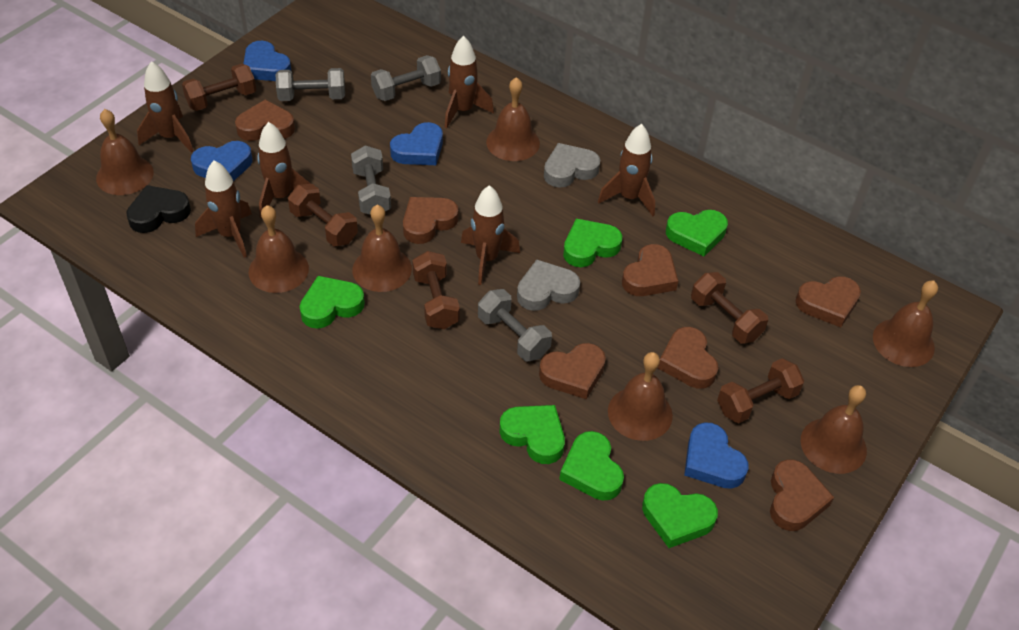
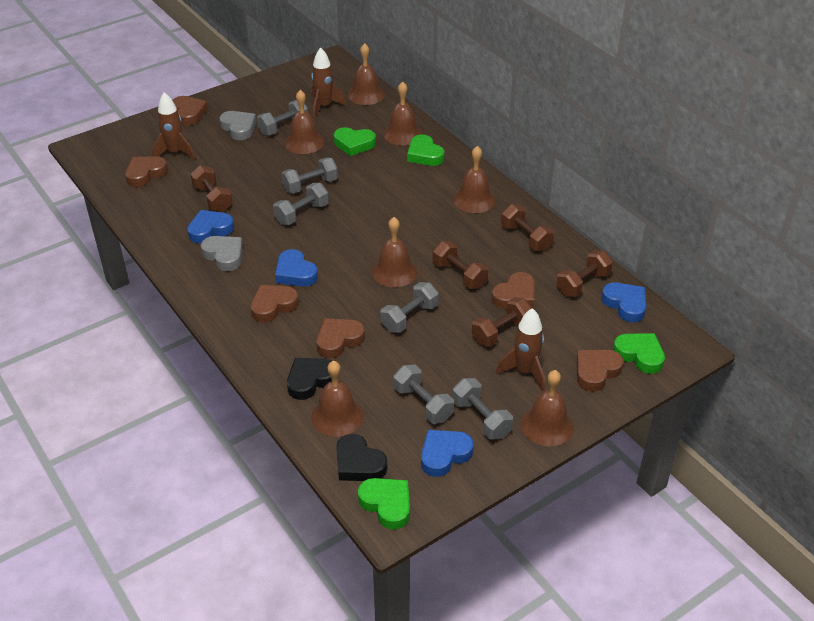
black heart: 1 -> 2
brown heart: 7 -> 6
brown rocket: 6 -> 3
green heart: 6 -> 4
grey dumbbell: 4 -> 6

